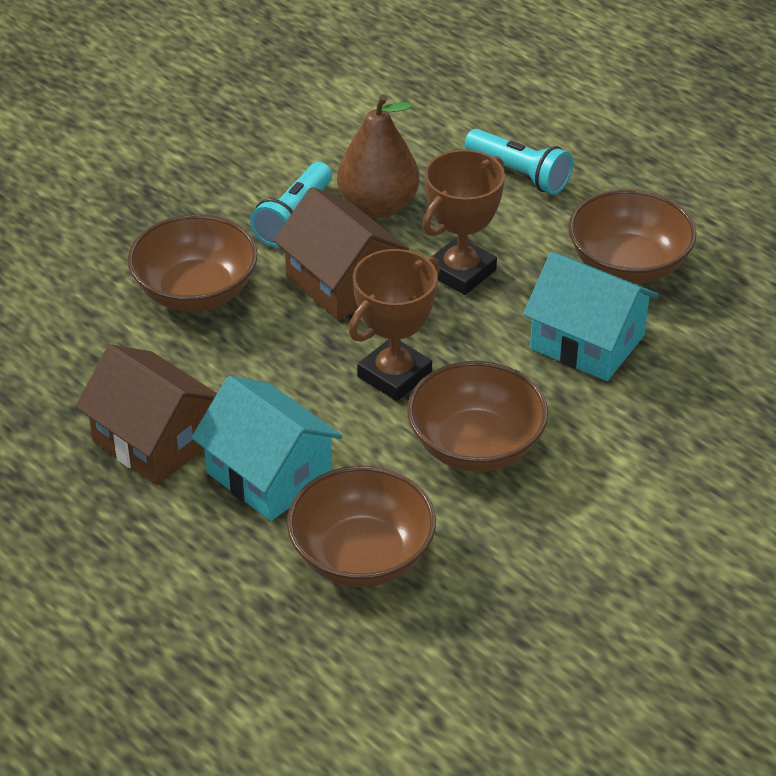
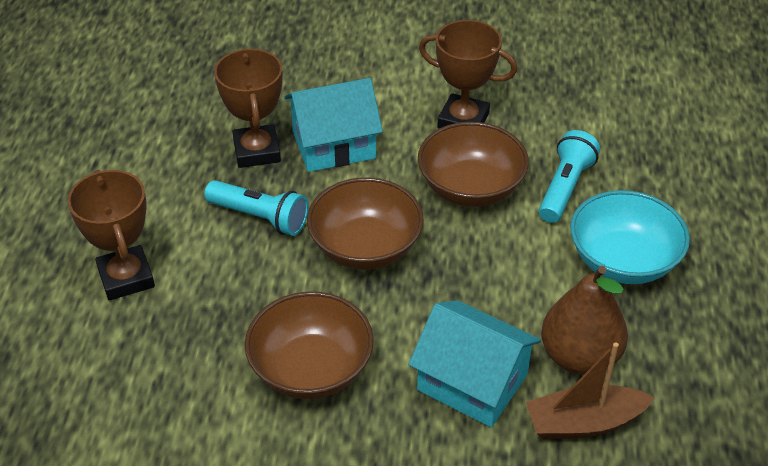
brown boat: 0 -> 1
brown bowl: 4 -> 3
brown house: 2 -> 0
brown trophy: 2 -> 3
turquoise bowl: 0 -> 1

